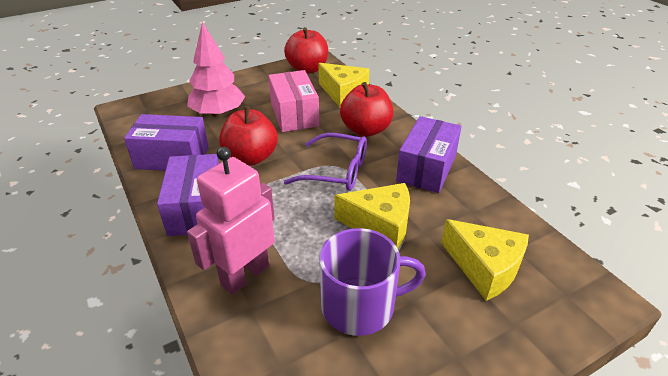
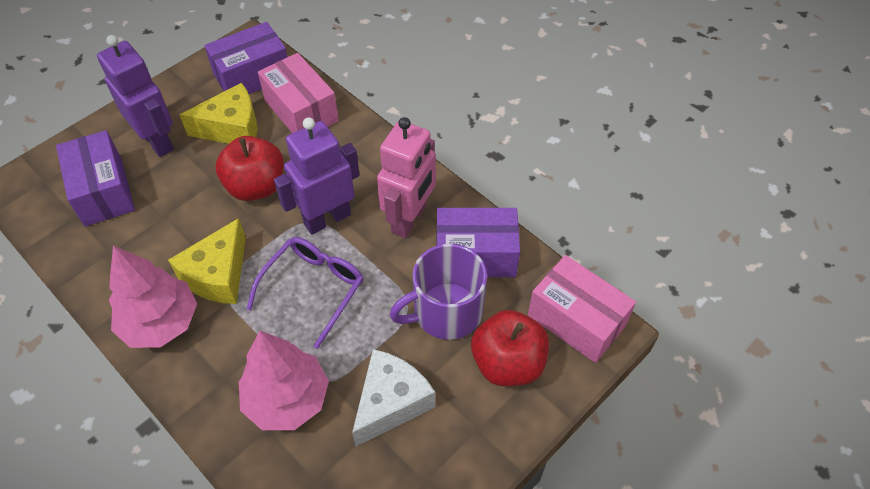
pink box: 1 -> 2
pink tree: 1 -> 2
purple robot: 0 -> 2
red apple: 3 -> 2
white cheese: 0 -> 1
yellow cheese: 3 -> 2

